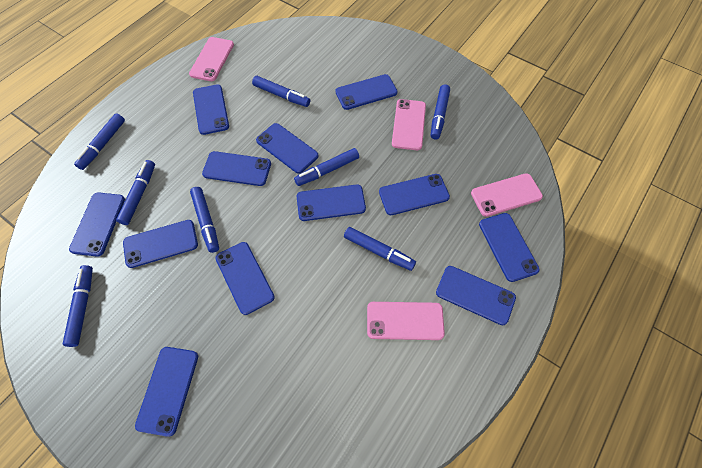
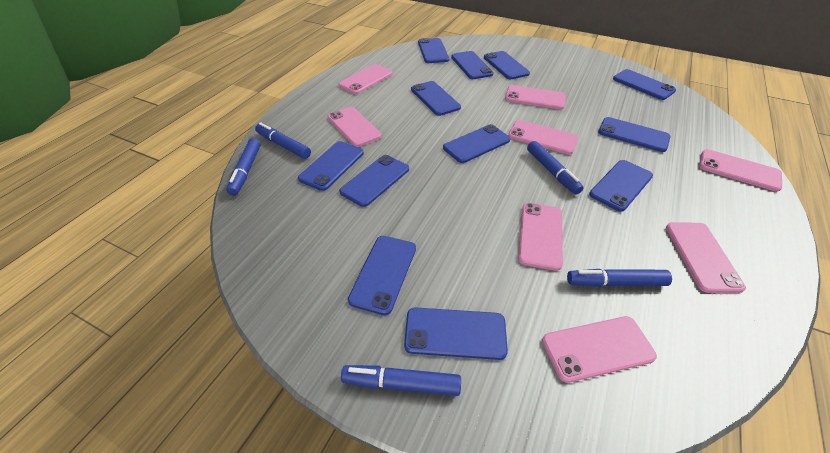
blue marker: 8 -> 5
pink phone: 4 -> 8

